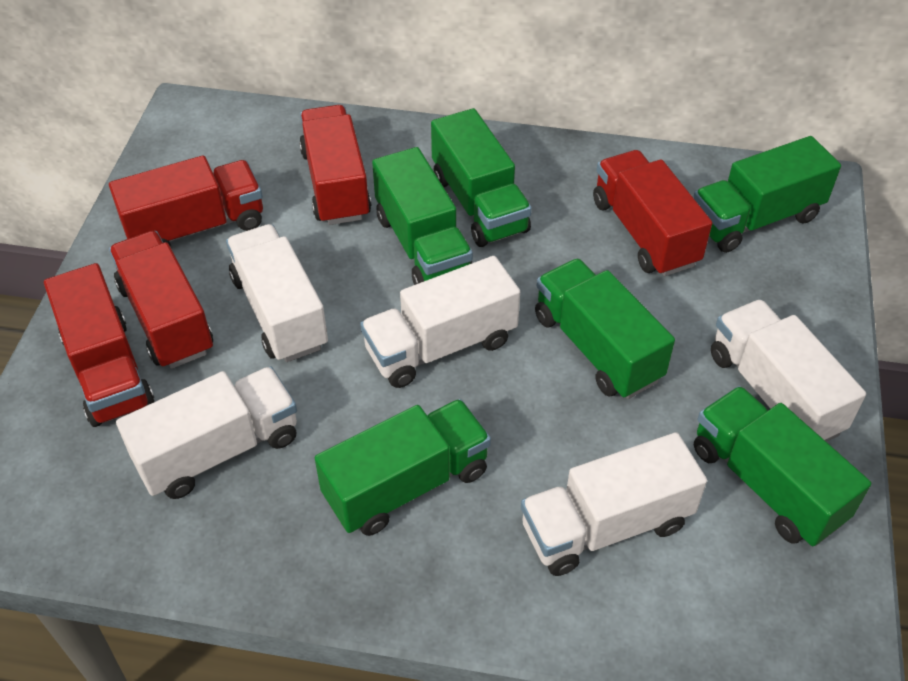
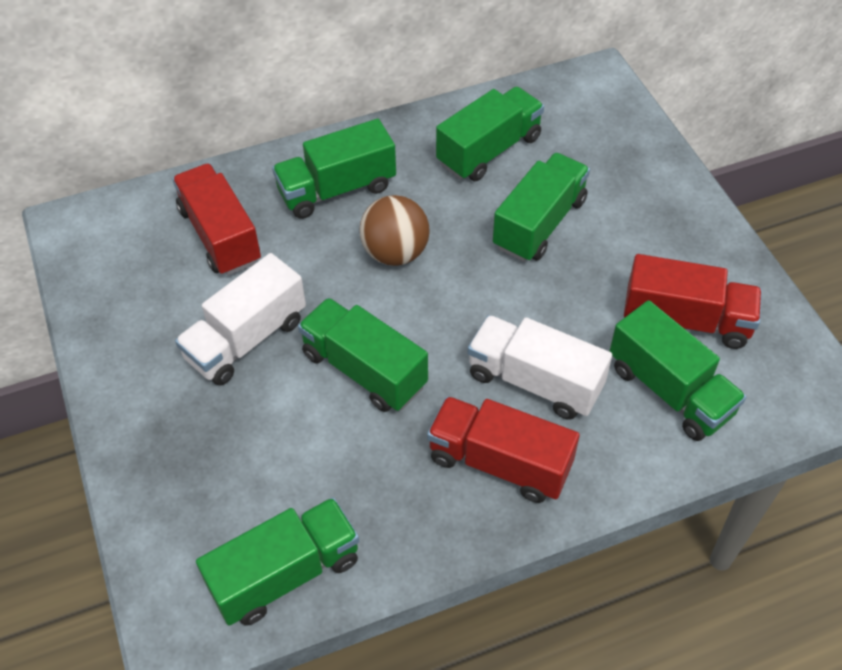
brown ball: 0 -> 1
red truck: 5 -> 3
white truck: 5 -> 2

